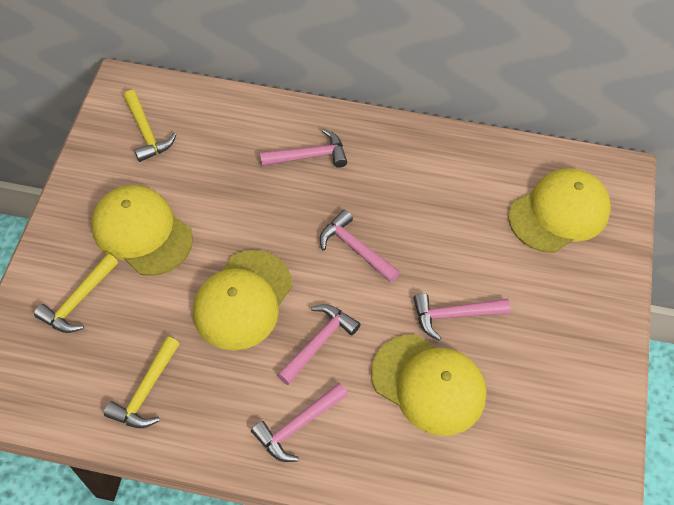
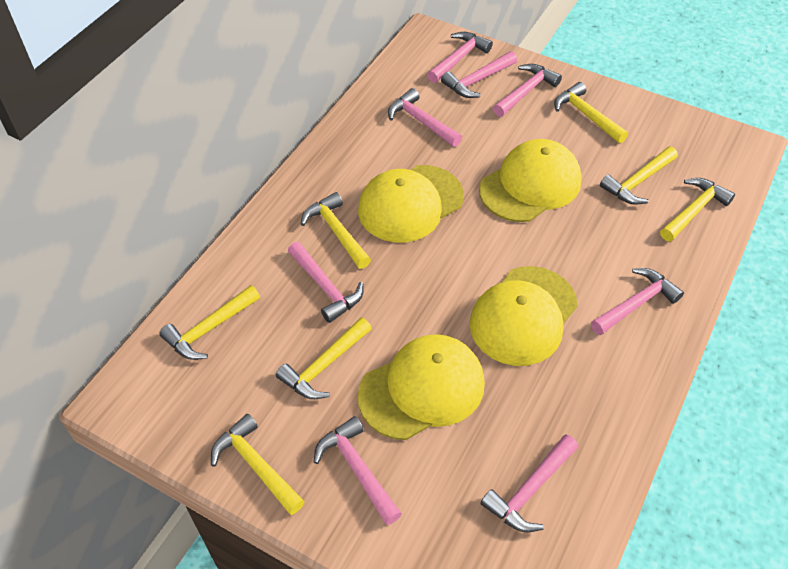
pink hammer: 5 -> 8
yellow hammer: 3 -> 7

